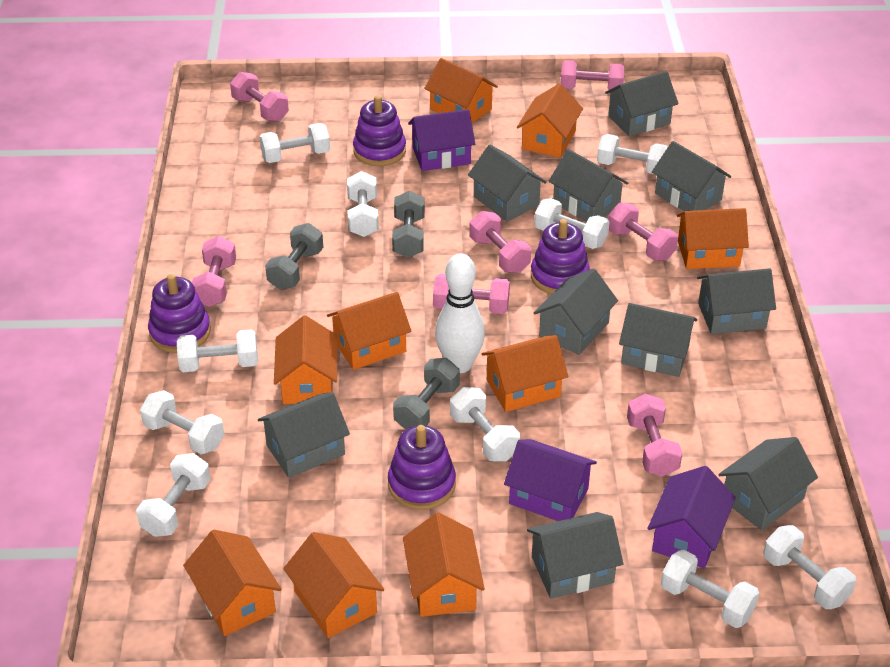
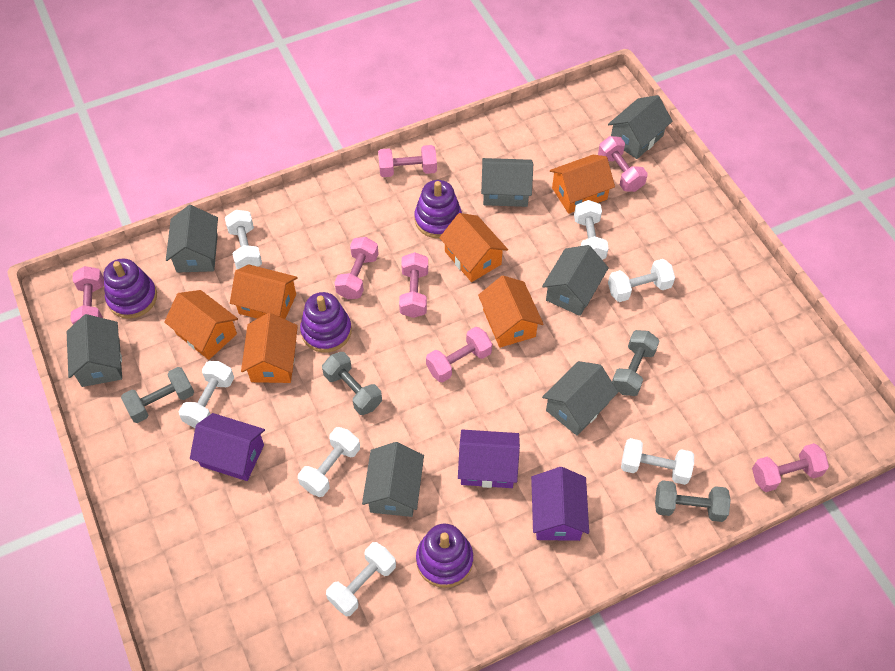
grey dumbbell: 3 -> 4
grey house: 10 -> 7
orange house: 9 -> 6
white bowling pin: 1 -> 0
white dumbbell: 10 -> 7

